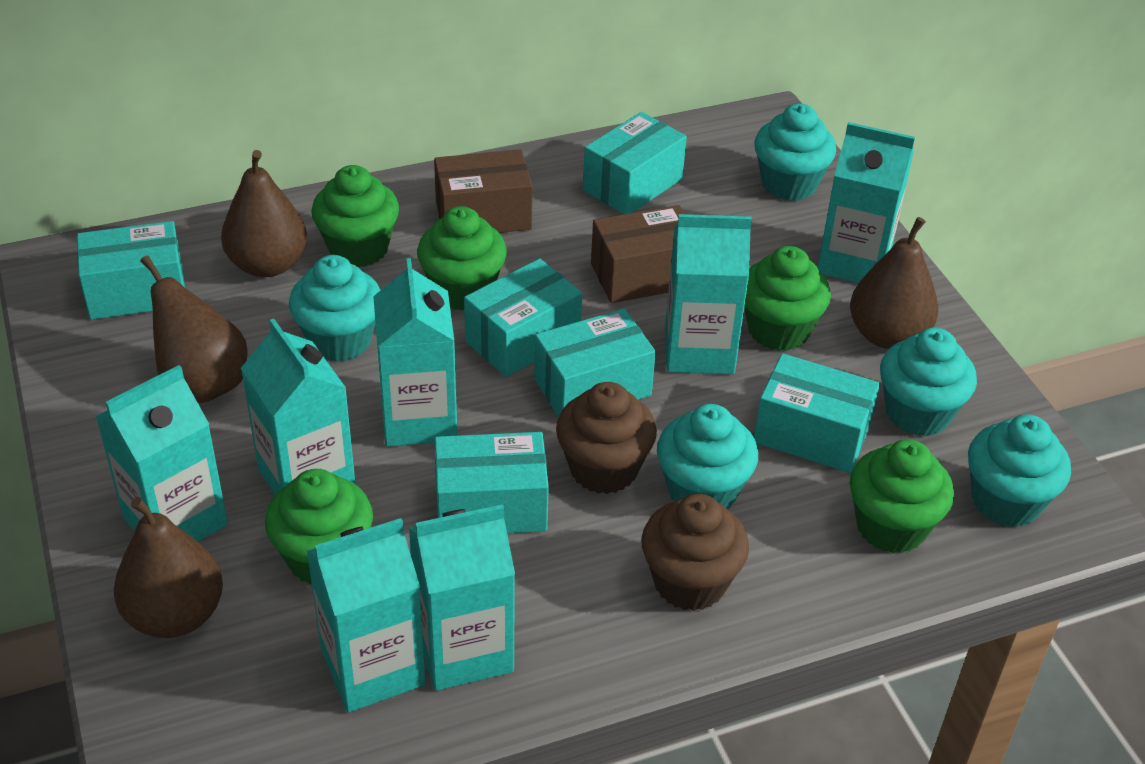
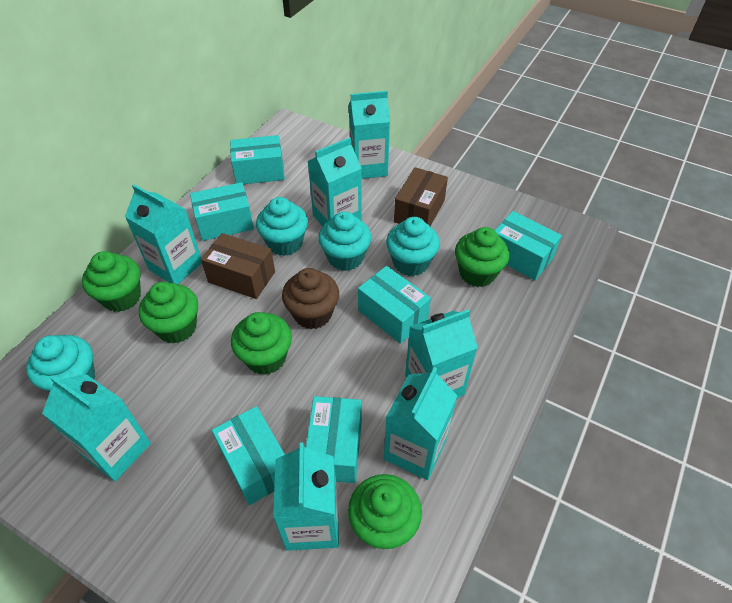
brown cupcake: 2 -> 1
brown pear: 4 -> 0
turquoise cupcake: 5 -> 4

